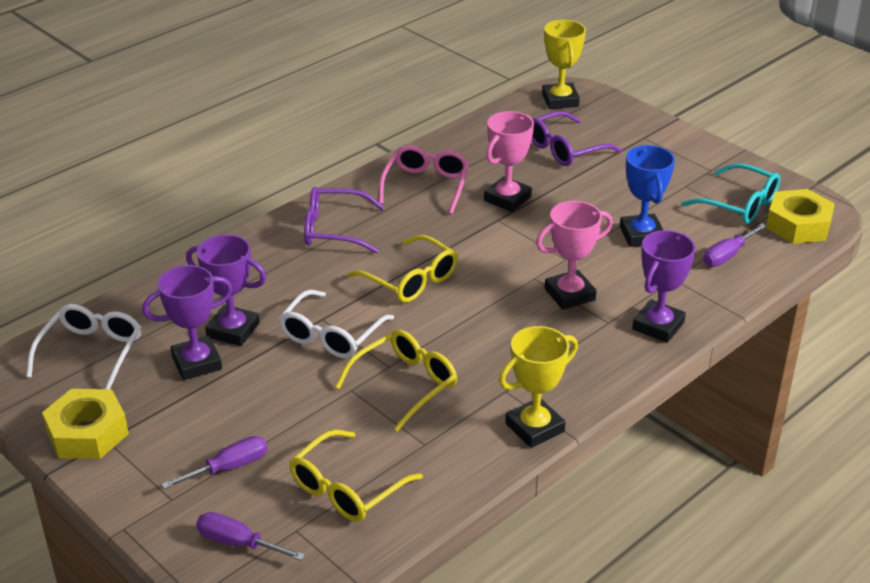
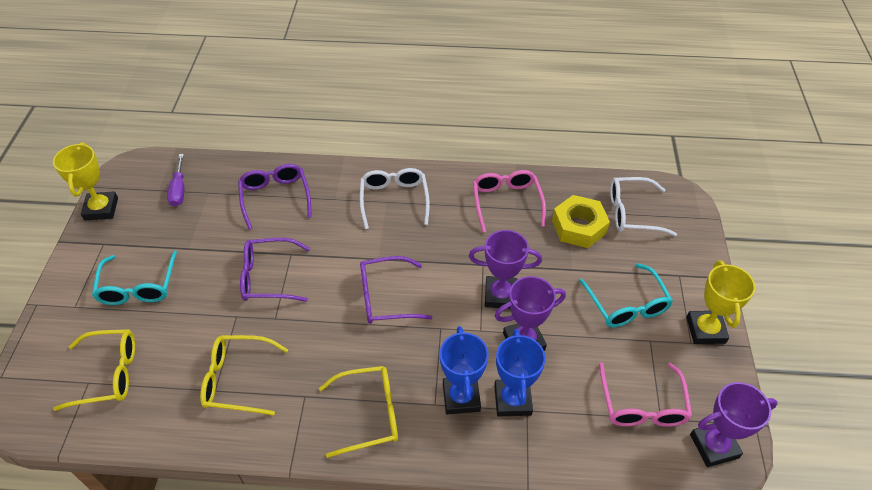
blue trophy: 1 -> 2
pink glasses: 1 -> 2
pink trophy: 2 -> 0
purple glasses: 2 -> 3
purple screwdriver: 3 -> 1
turquoise glasses: 1 -> 2
yellow nut: 2 -> 1

